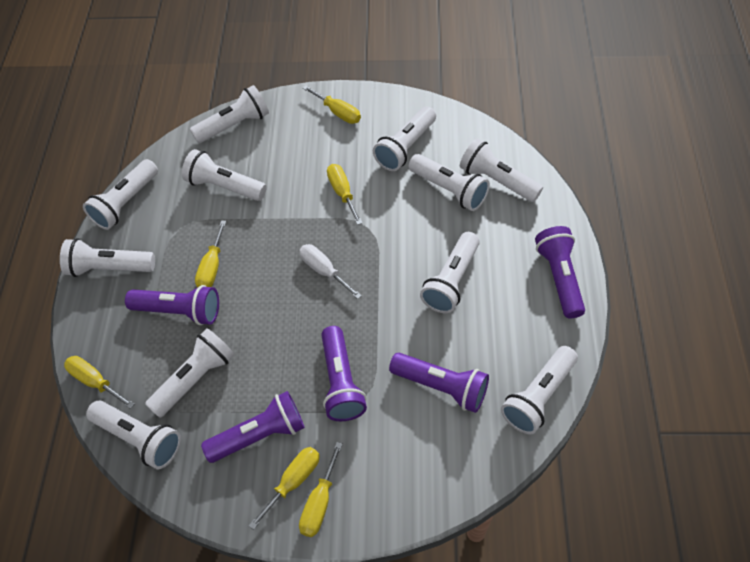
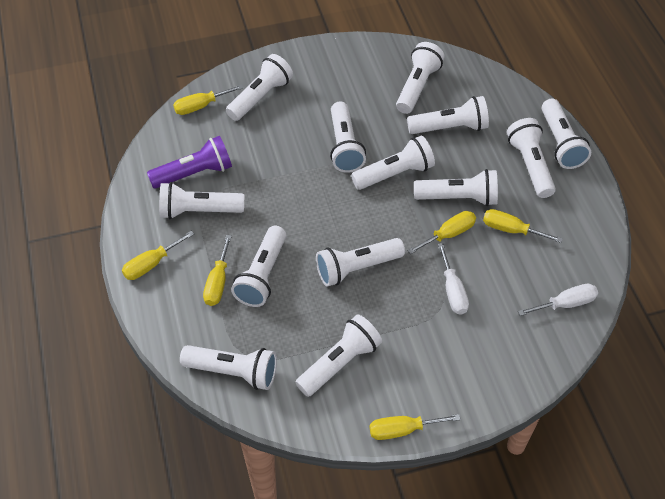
purple flashlight: 5 -> 1
white flashlight: 11 -> 13
white screwdriver: 1 -> 2

